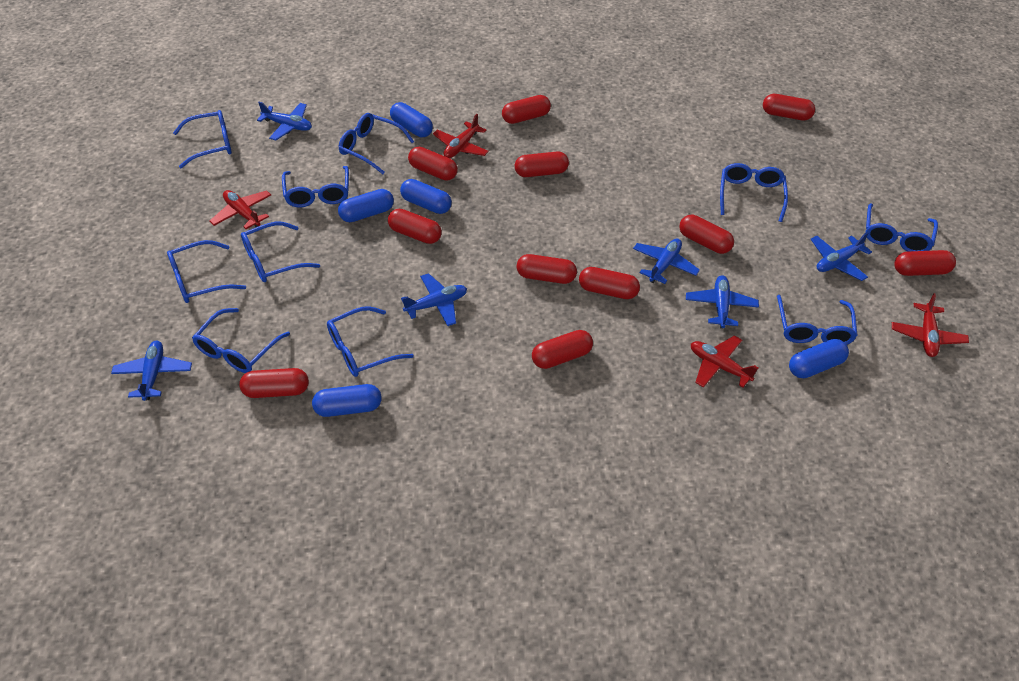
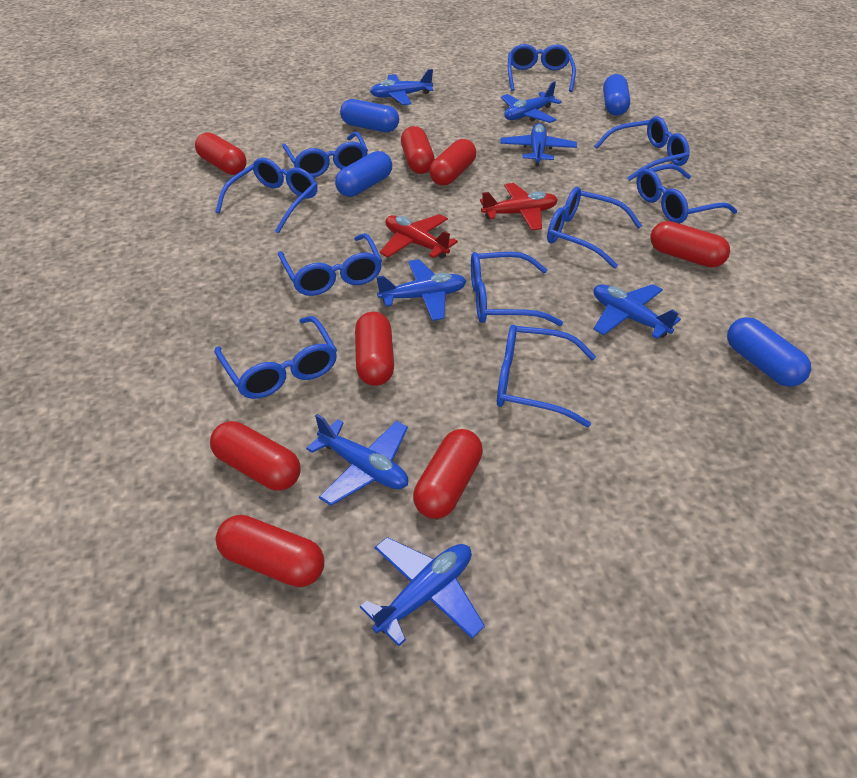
blue capsule: 5 -> 4
blue plane: 6 -> 7
red capsule: 11 -> 8
red plane: 4 -> 2

